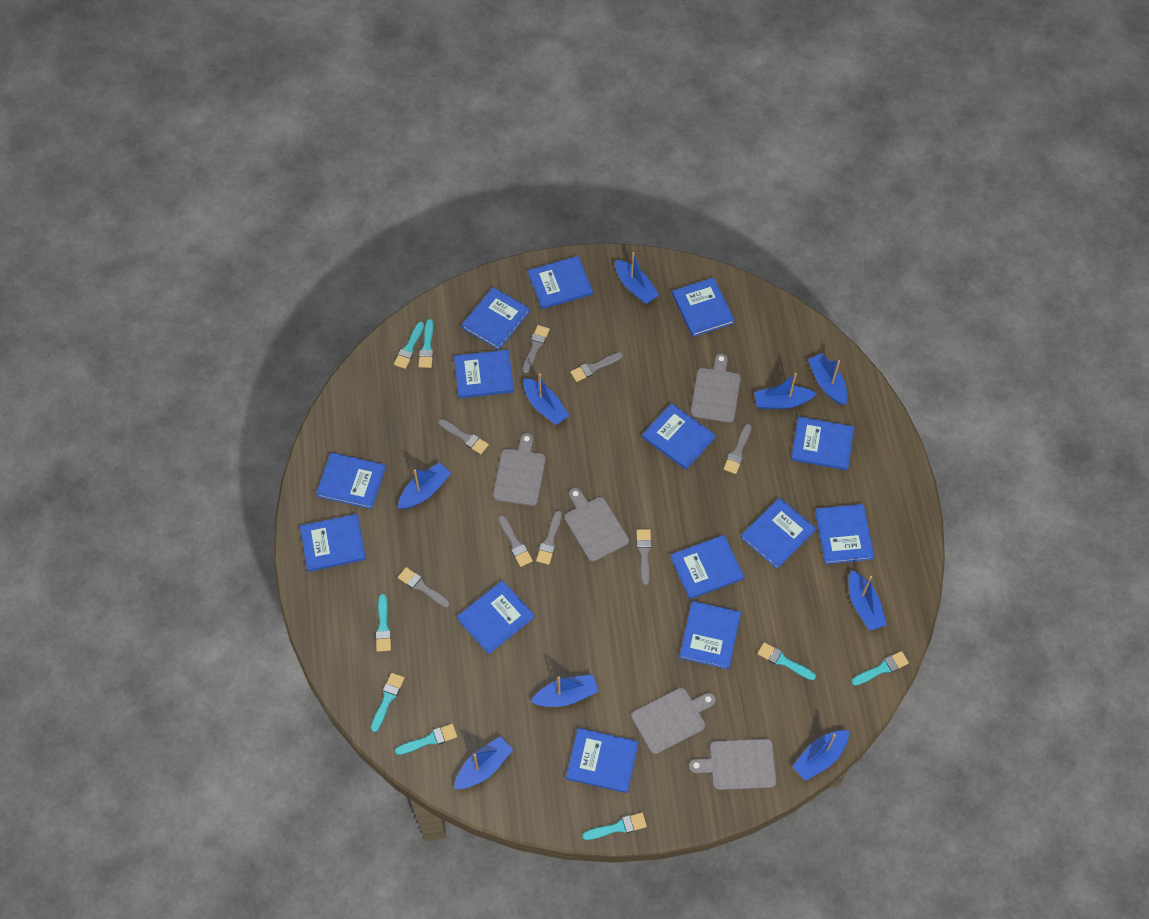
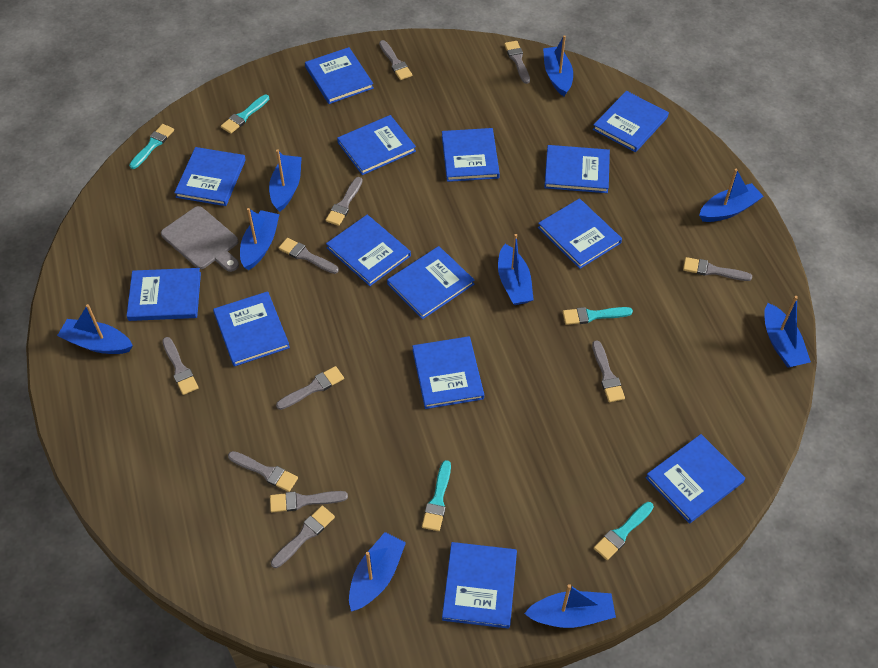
grey brush: 8 -> 11
grey cutting board: 5 -> 1
turquoise brush: 8 -> 5

